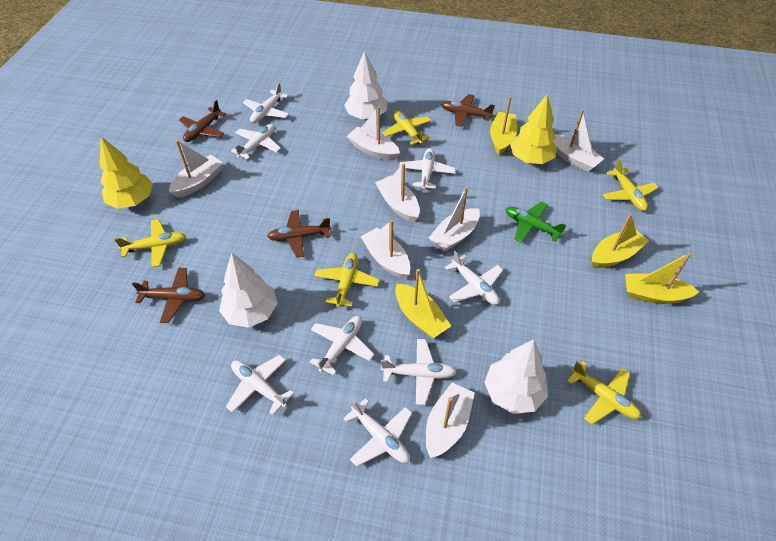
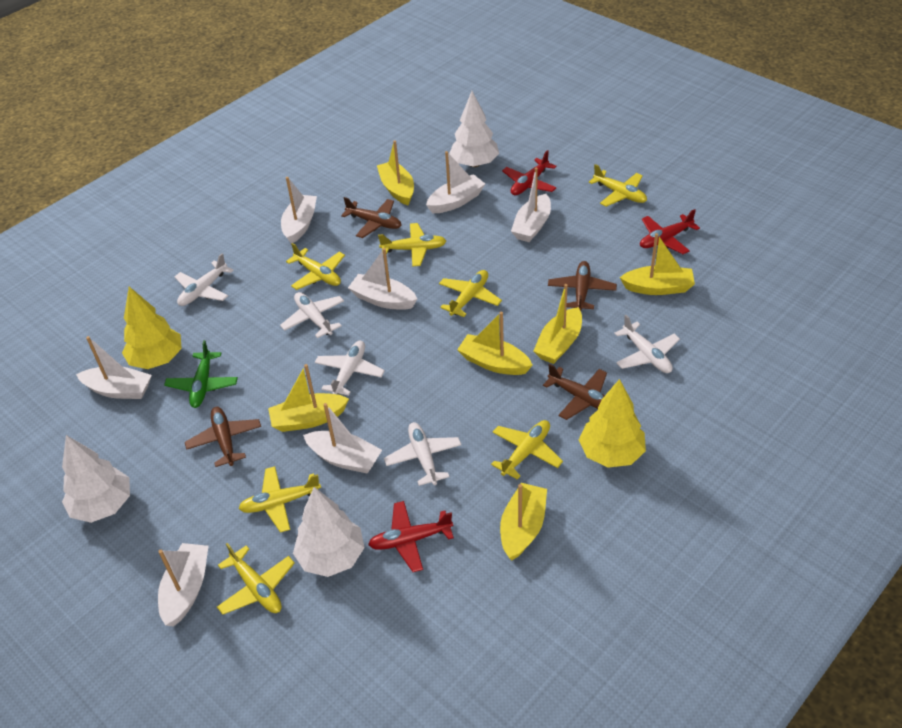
red plane: 0 -> 3
white plane: 8 -> 5
yellow boat: 4 -> 6
yellow plane: 5 -> 7

